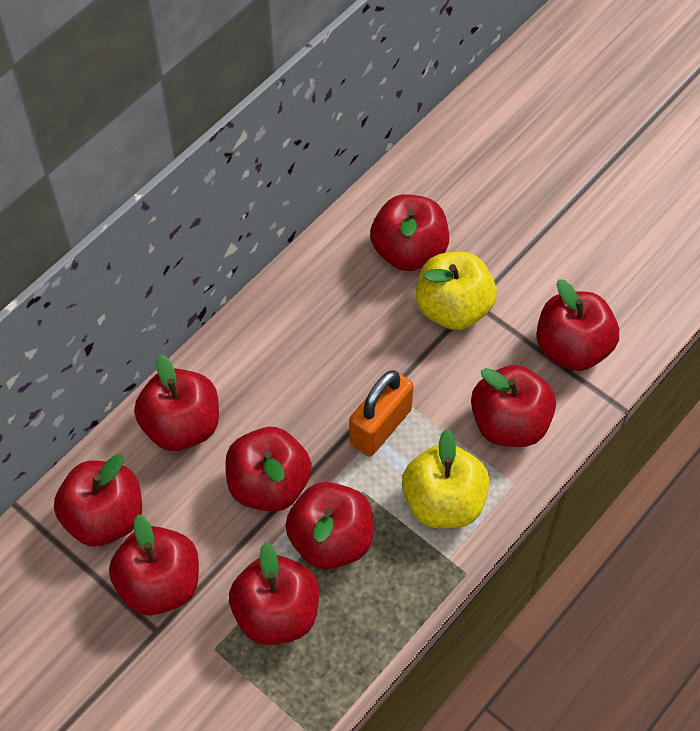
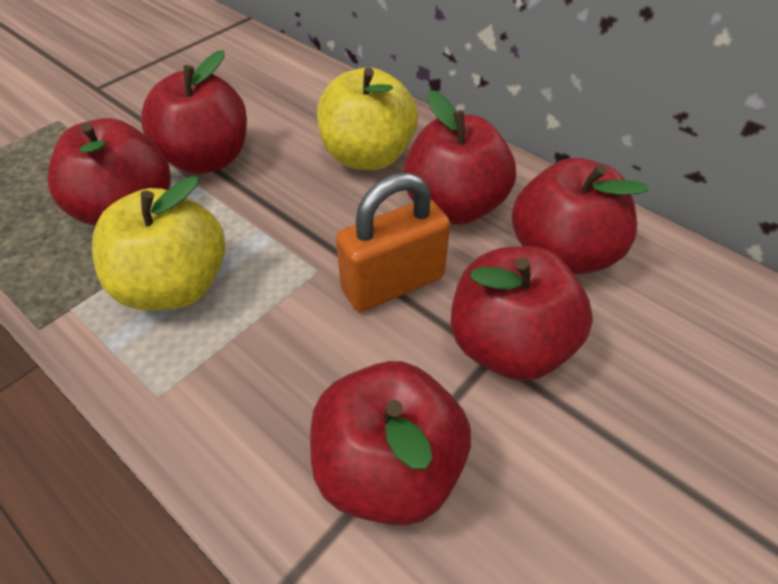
red apple: 9 -> 6

